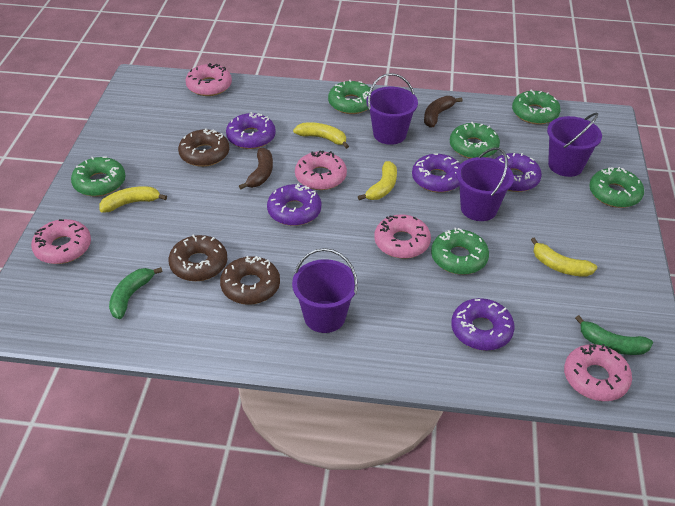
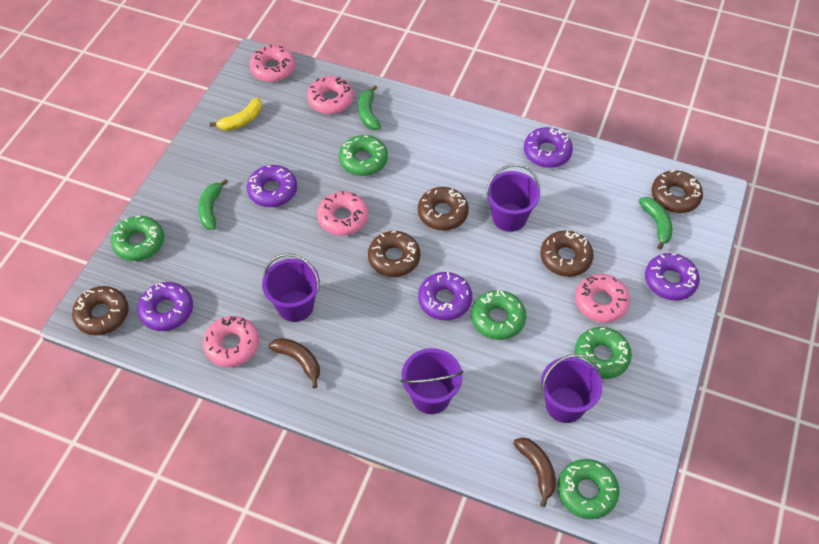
brown donut: 3 -> 5
green banana: 2 -> 3
green donut: 6 -> 5
yellow banana: 4 -> 1

